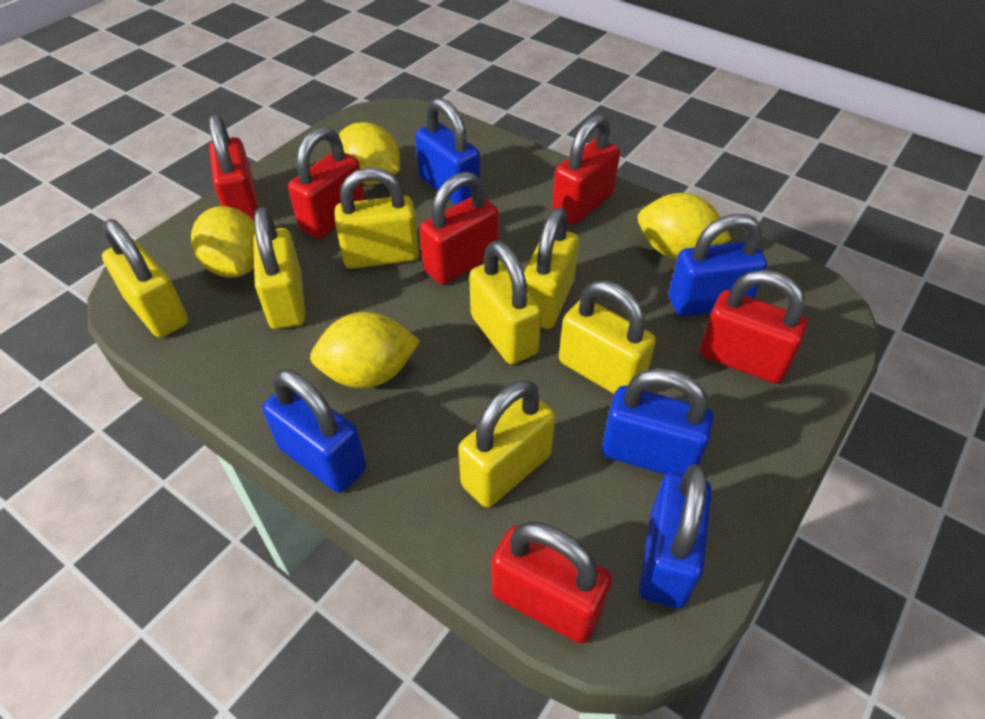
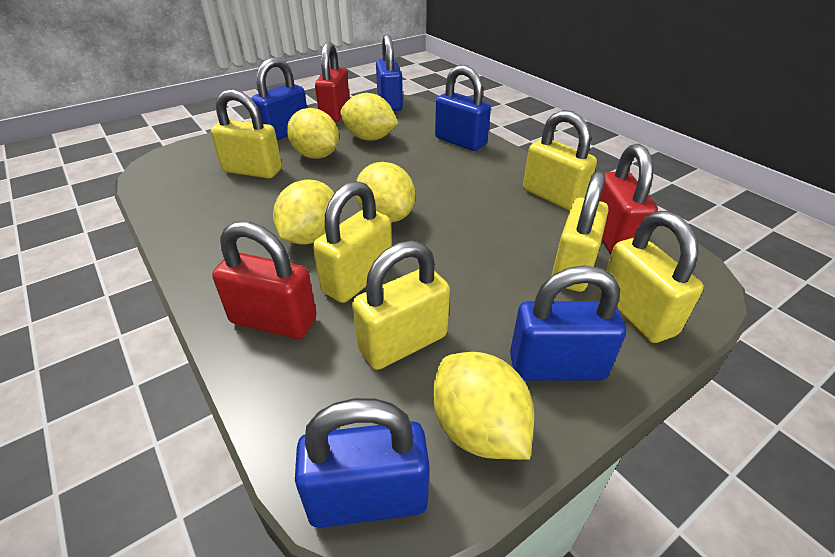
red padlock: 6 -> 3
yellow lemon: 4 -> 5
yellow padlock: 7 -> 6

